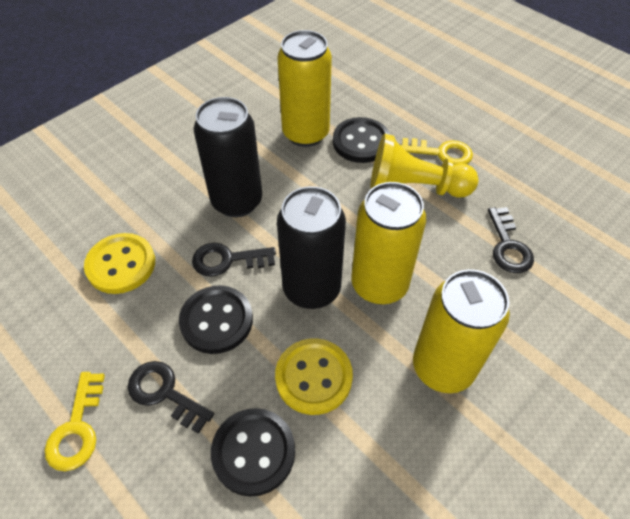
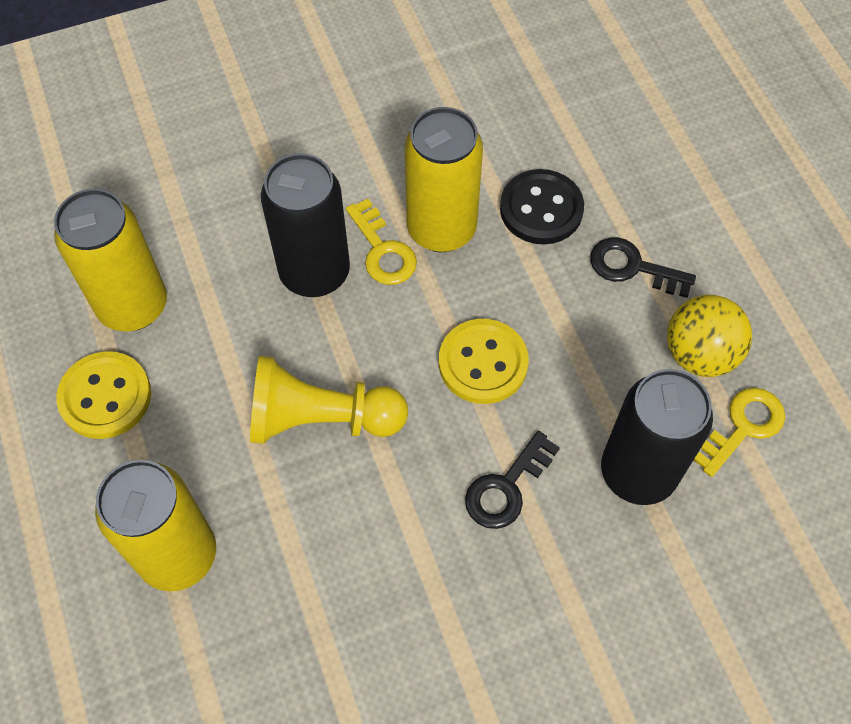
black button: 3 -> 1
black key: 3 -> 2
yellow ball: 0 -> 1

